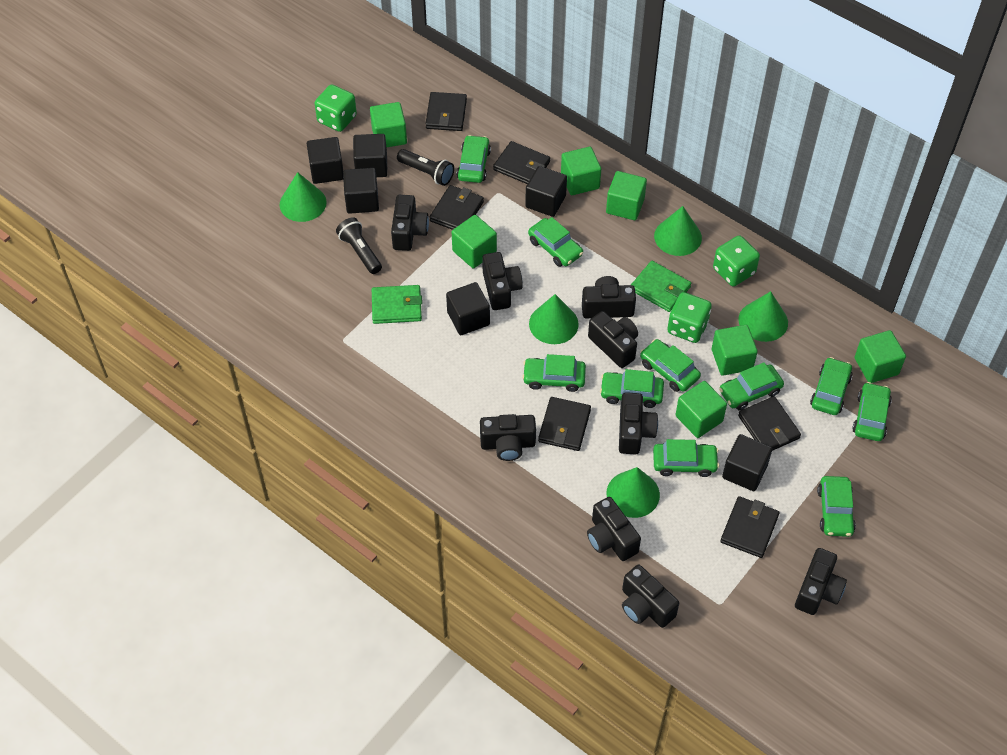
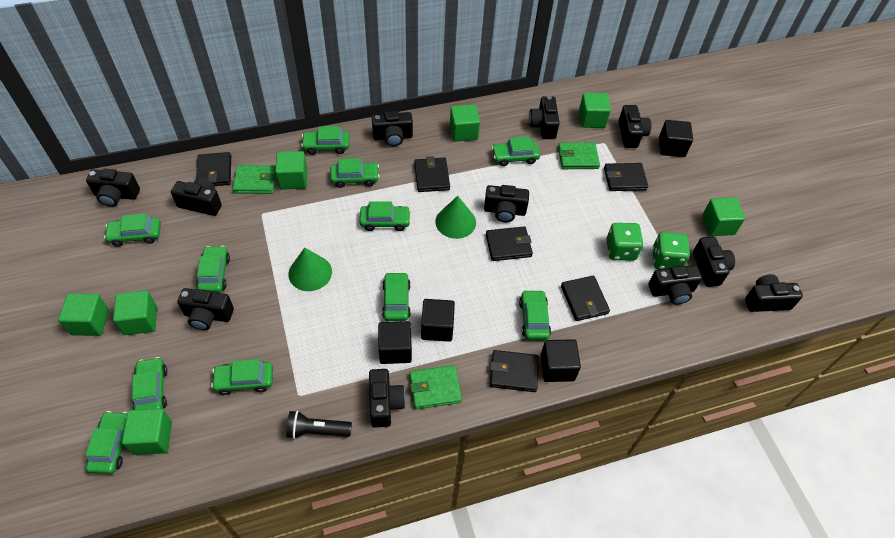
black camera: 9 -> 11
black cube: 6 -> 4
black flashlight: 2 -> 1
green car: 10 -> 11
green cone: 5 -> 2
green dice: 3 -> 2
green wallet: 2 -> 3

